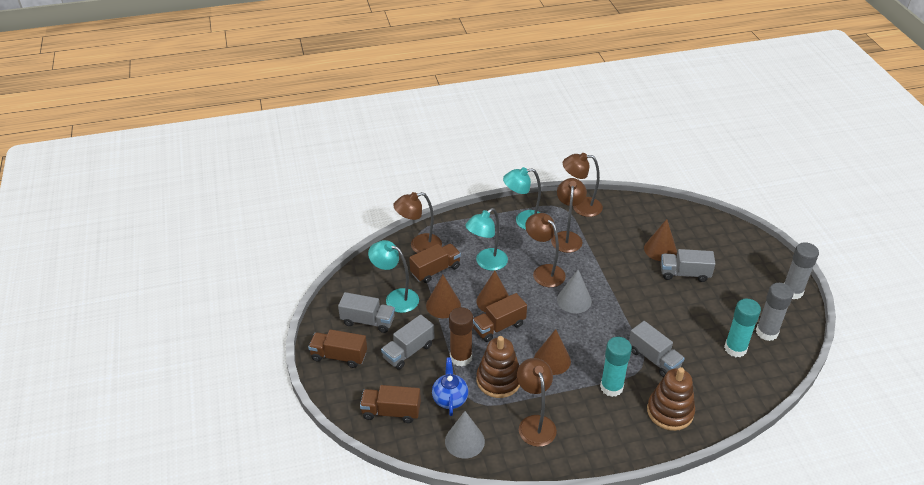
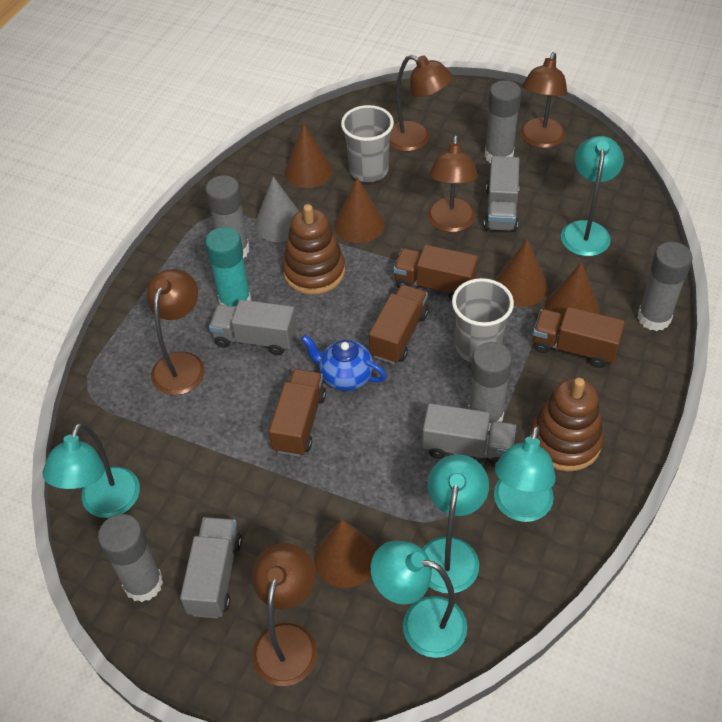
brown cone: 4 -> 5
brown glue stick: 1 -> 0
grey cone: 2 -> 1
grey cup: 0 -> 2
grey glue stick: 2 -> 5
turquoise glue stick: 2 -> 1
turquoise lamp: 3 -> 5

